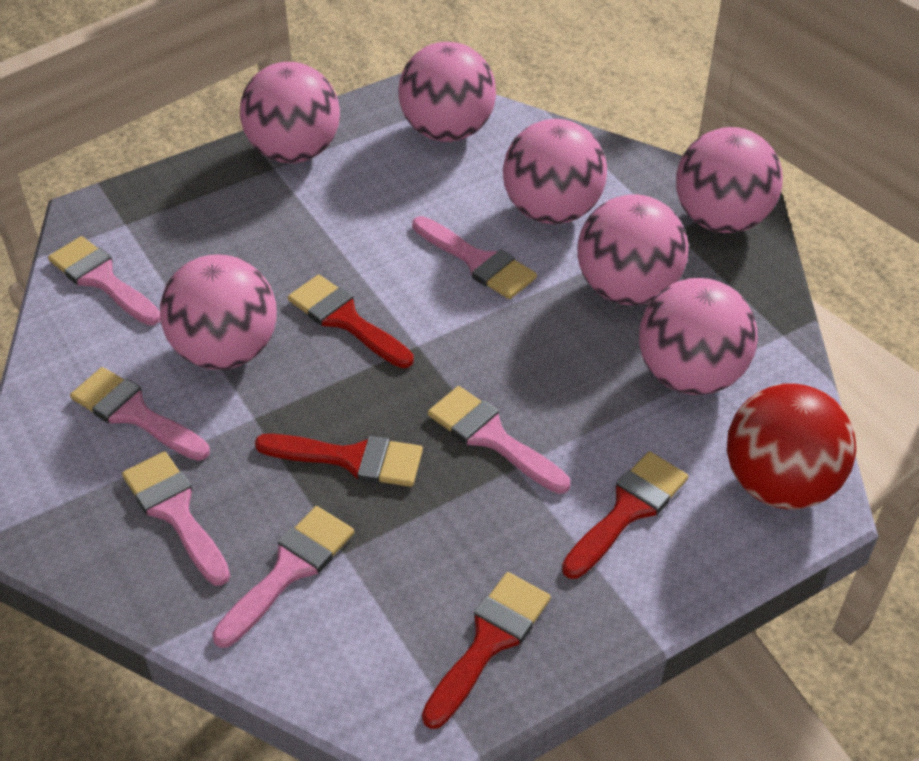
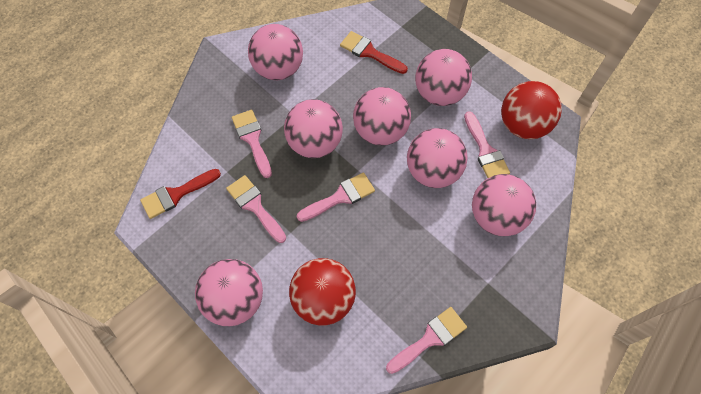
pink brush: 6 -> 5
red ball: 1 -> 2
red brush: 4 -> 2

